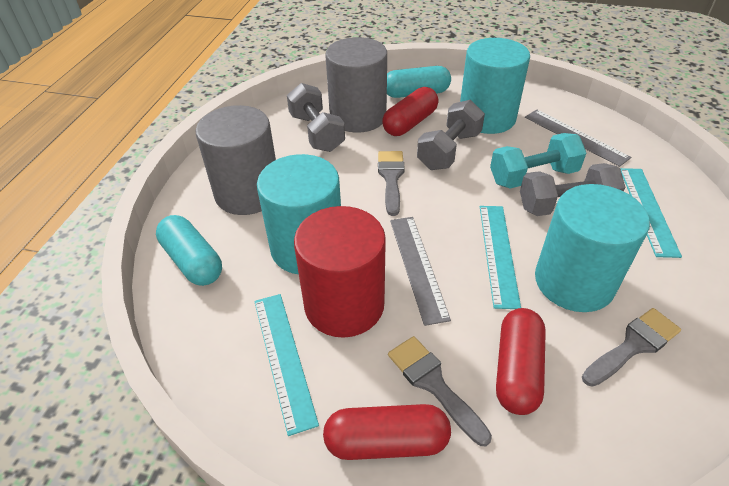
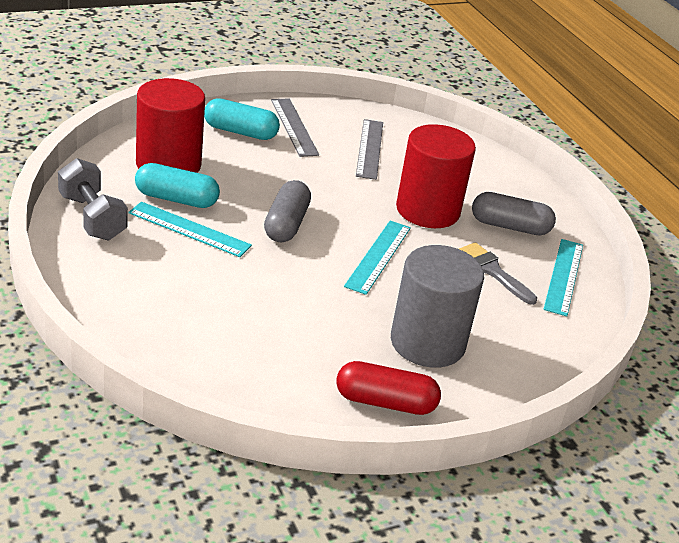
grey brush: 3 -> 1
grey capsule: 0 -> 2
grey cylinder: 2 -> 1
grey dumbbell: 3 -> 1
red capsule: 3 -> 1
red cylinder: 1 -> 2
turquoise cylinder: 3 -> 0
turquoise dumbbell: 1 -> 0

